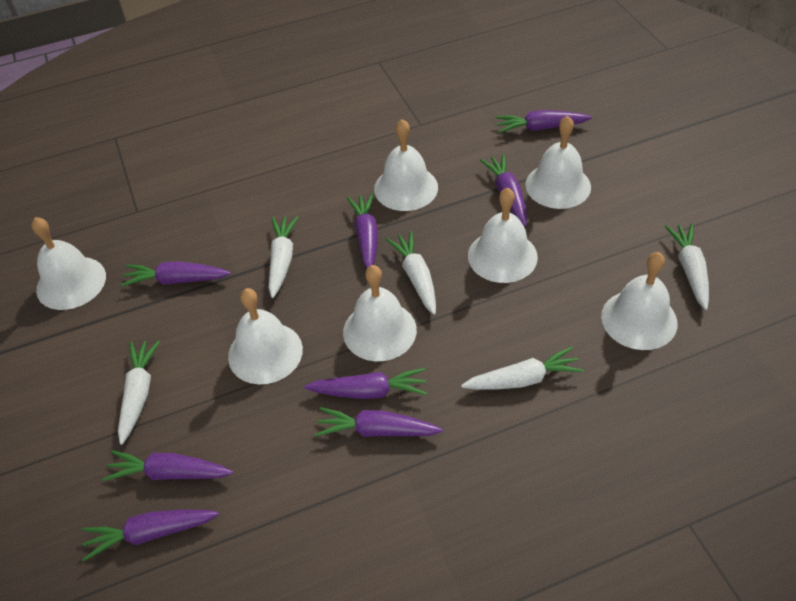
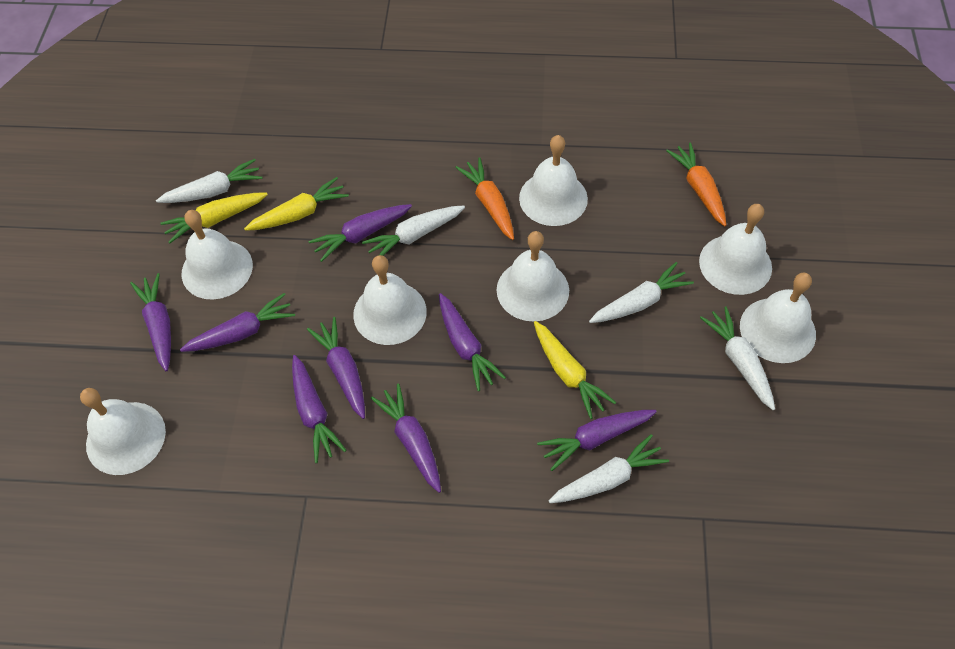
orange carrot: 0 -> 2
yellow carrot: 0 -> 3

